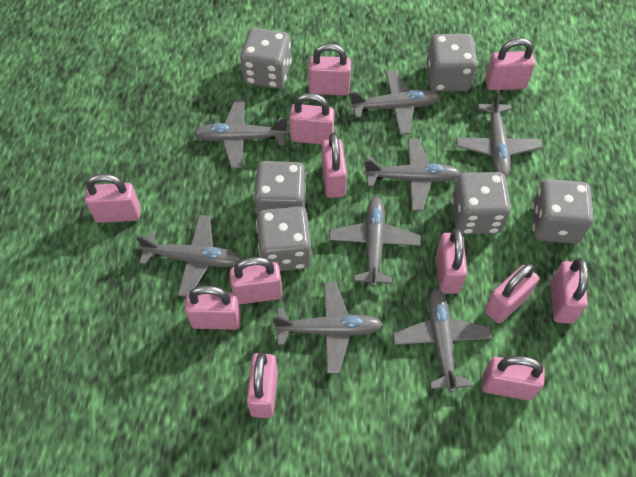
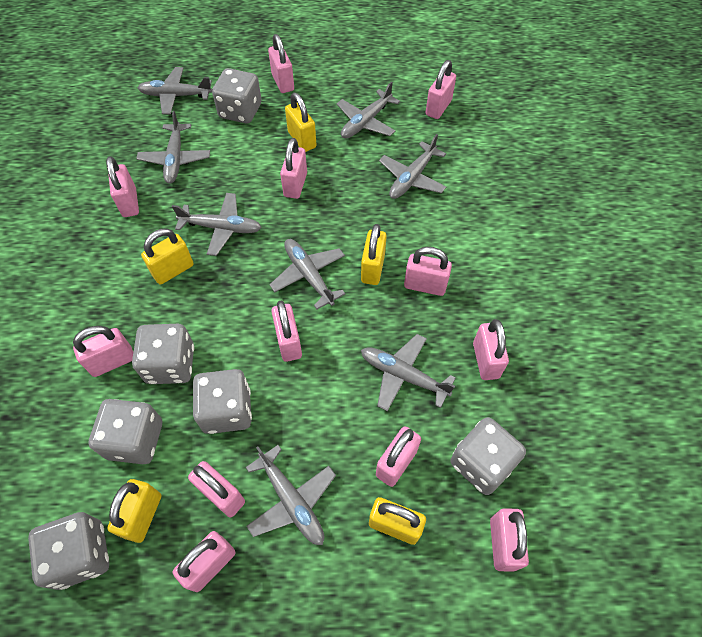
yellow padlock: 0 -> 5

